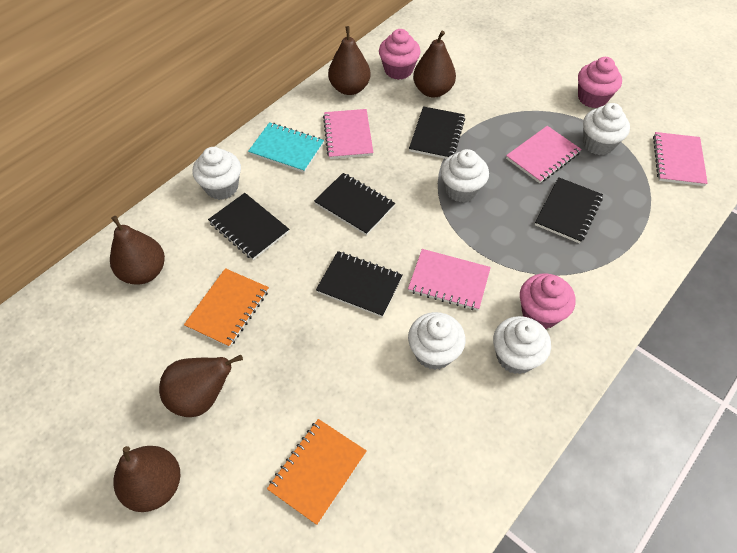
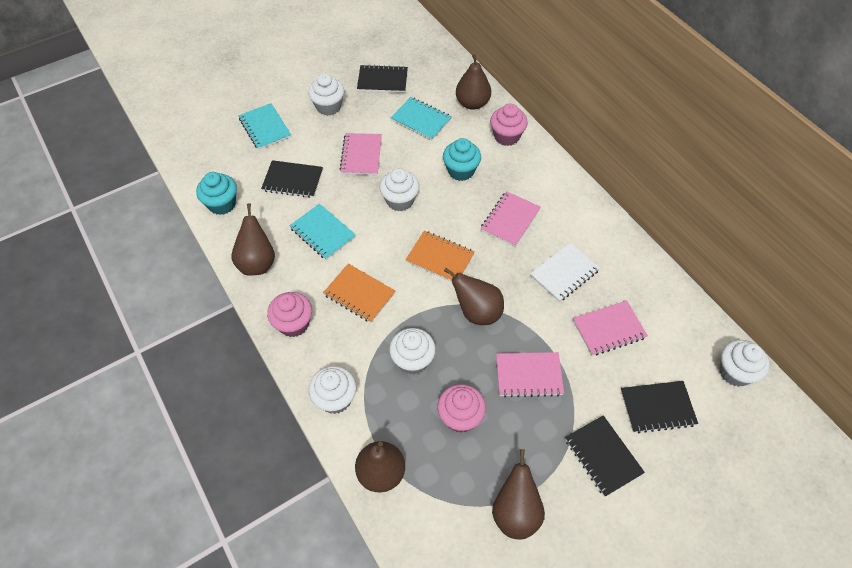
black notebook: 5 -> 4
turquoise cupcake: 0 -> 2
turquoise notebook: 1 -> 3
white notebook: 0 -> 1

